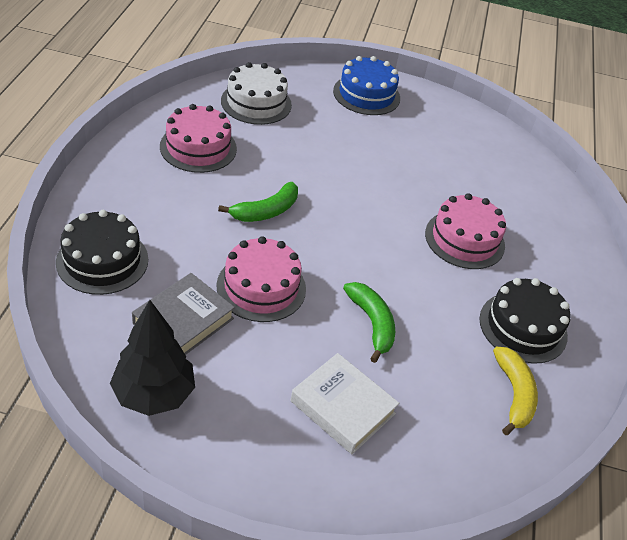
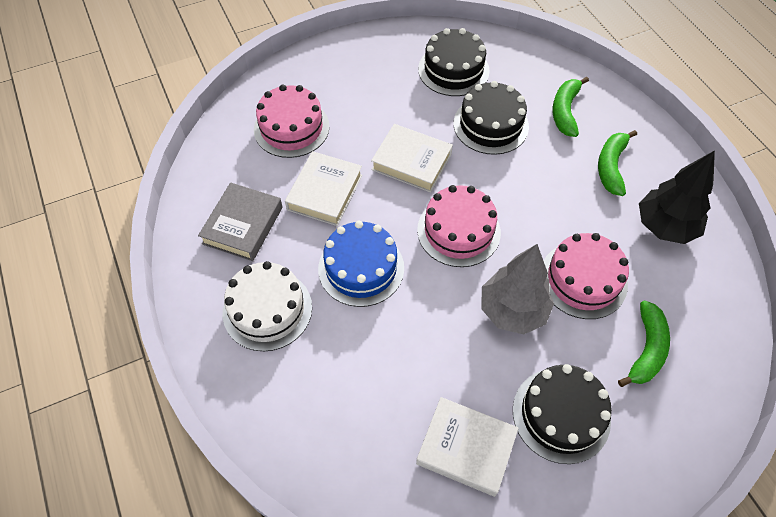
black cake: 2 -> 3
green banana: 2 -> 3
grey tree: 0 -> 1
white book: 1 -> 3
yellow banana: 1 -> 0

